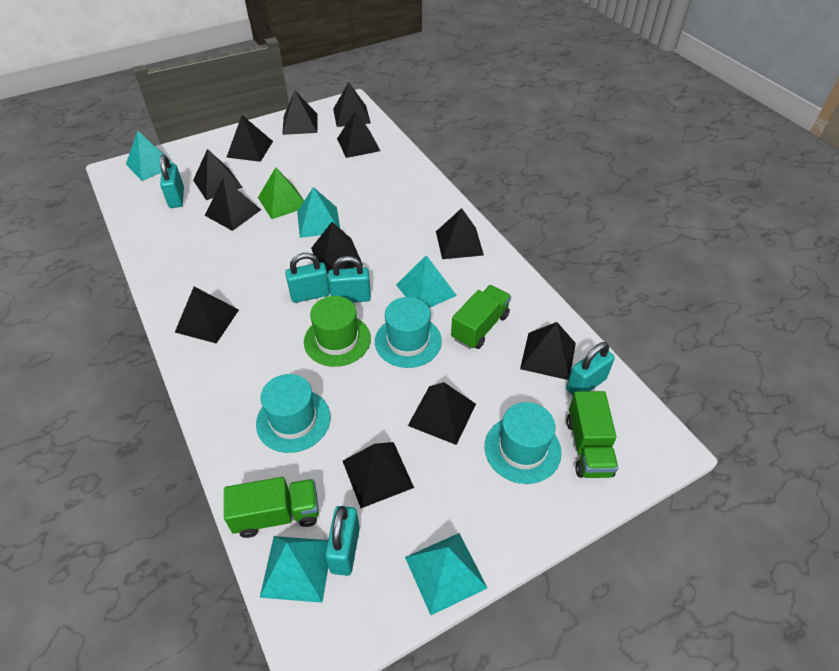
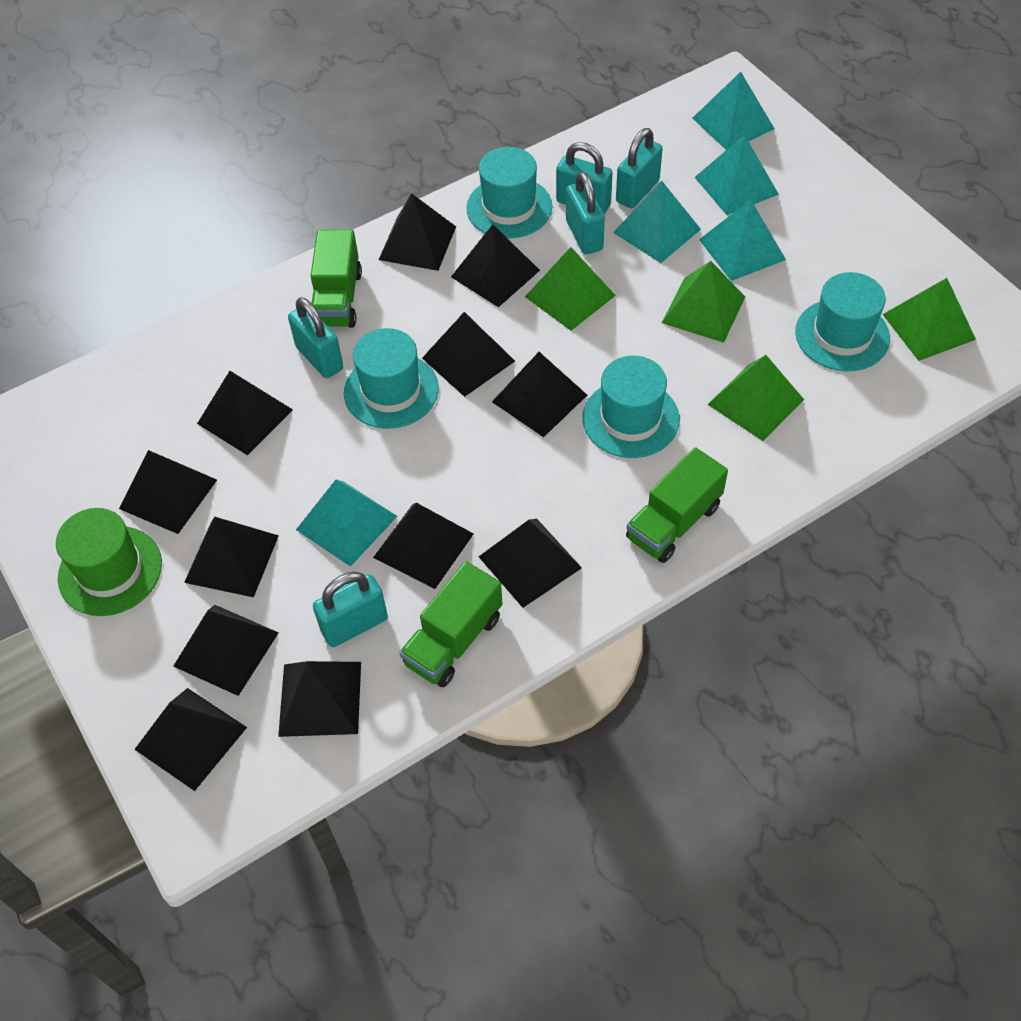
green pyramid: 1 -> 4
turquoise hat: 3 -> 4

